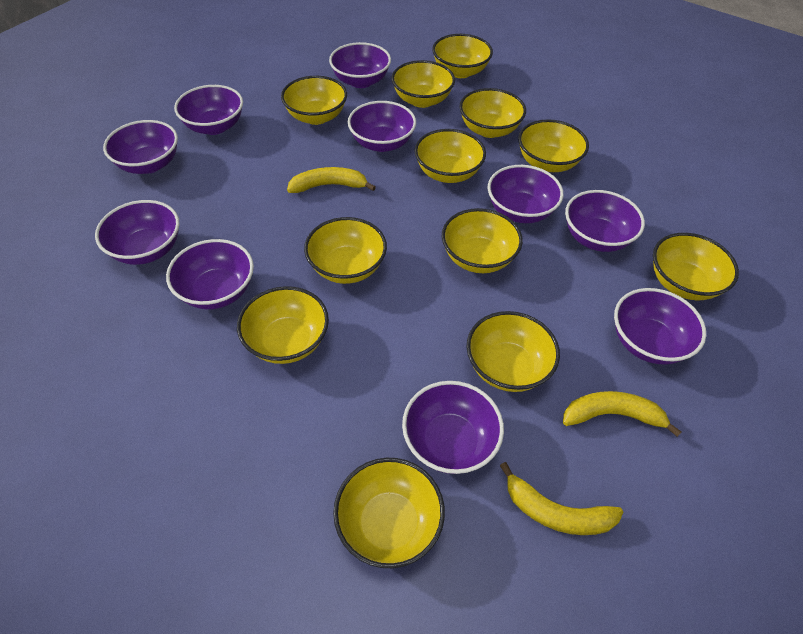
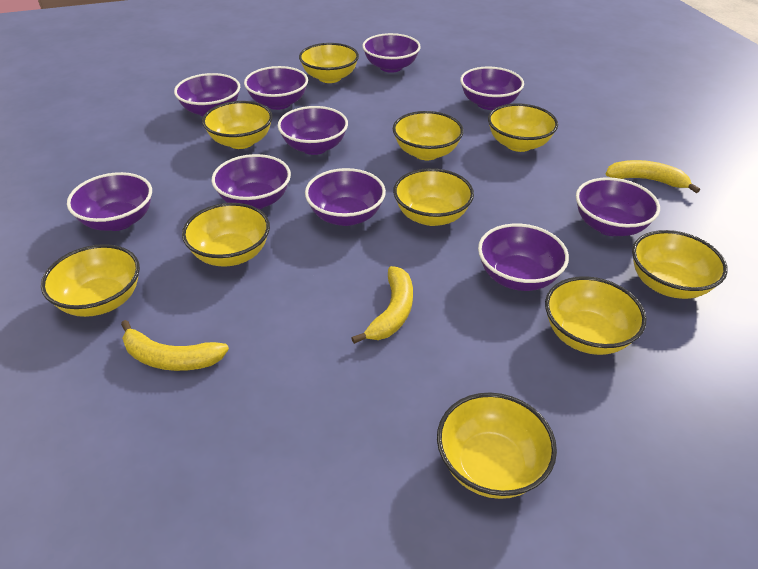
yellow bowl: 12 -> 10

